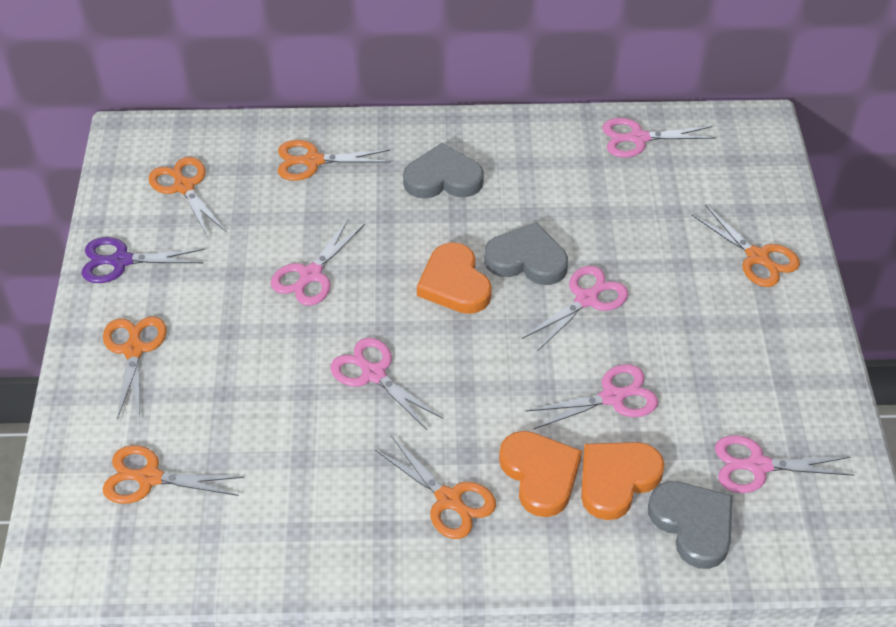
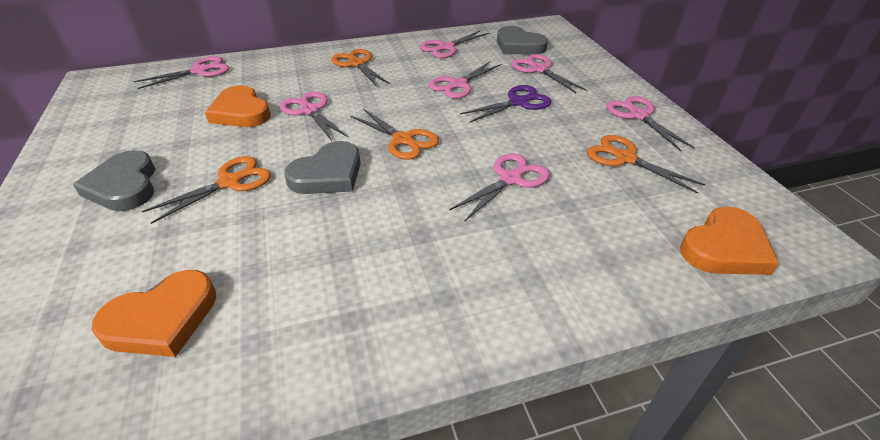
orange scissors: 6 -> 4
pink scissors: 6 -> 7

